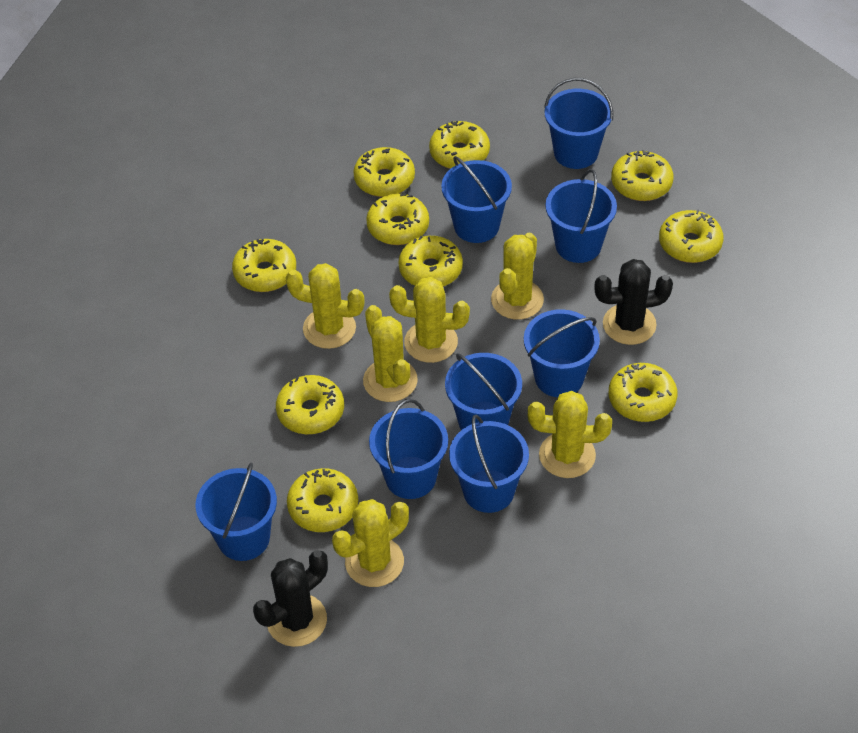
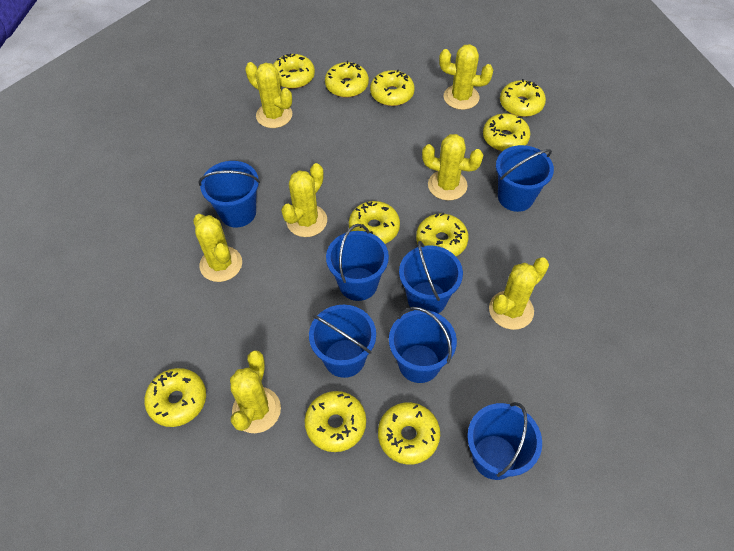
black cactus: 2 -> 0
blue bucket: 8 -> 7
yellow cactus: 6 -> 7

